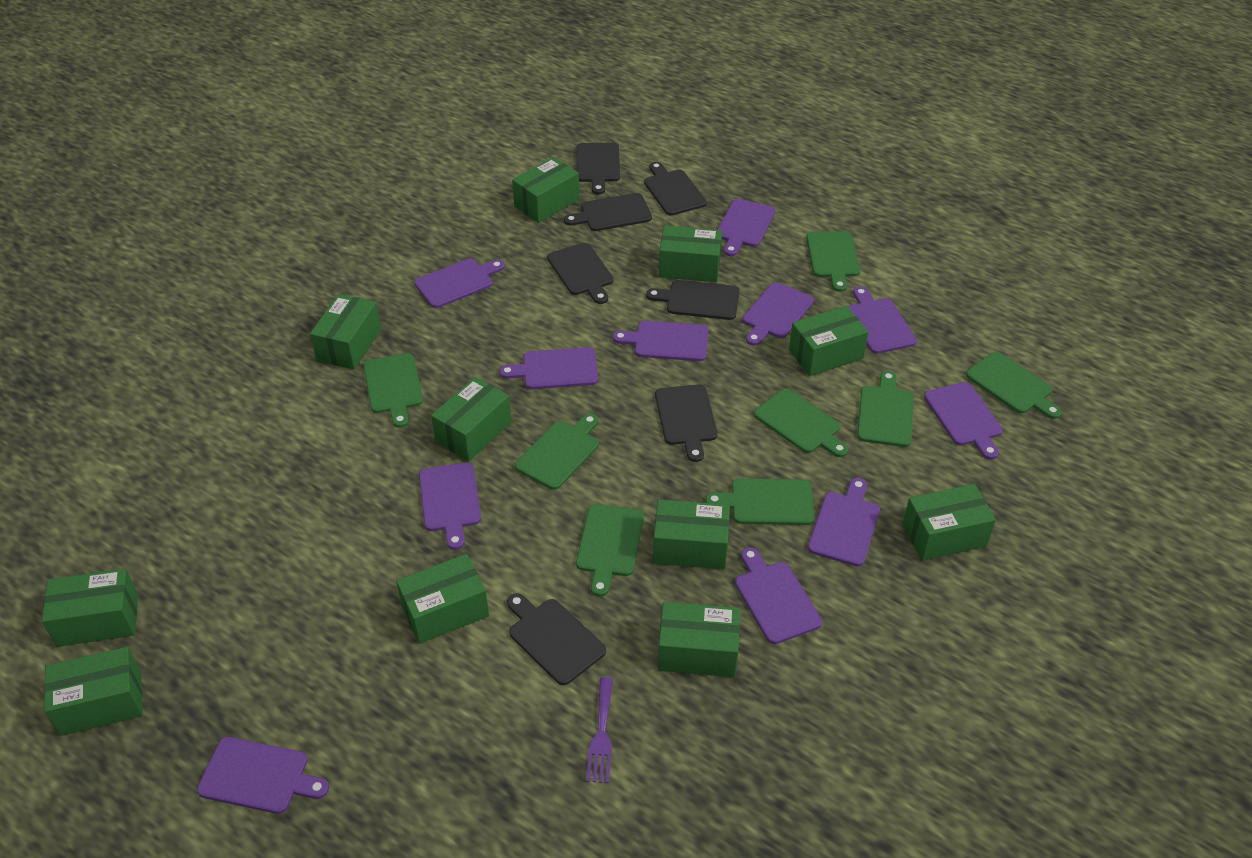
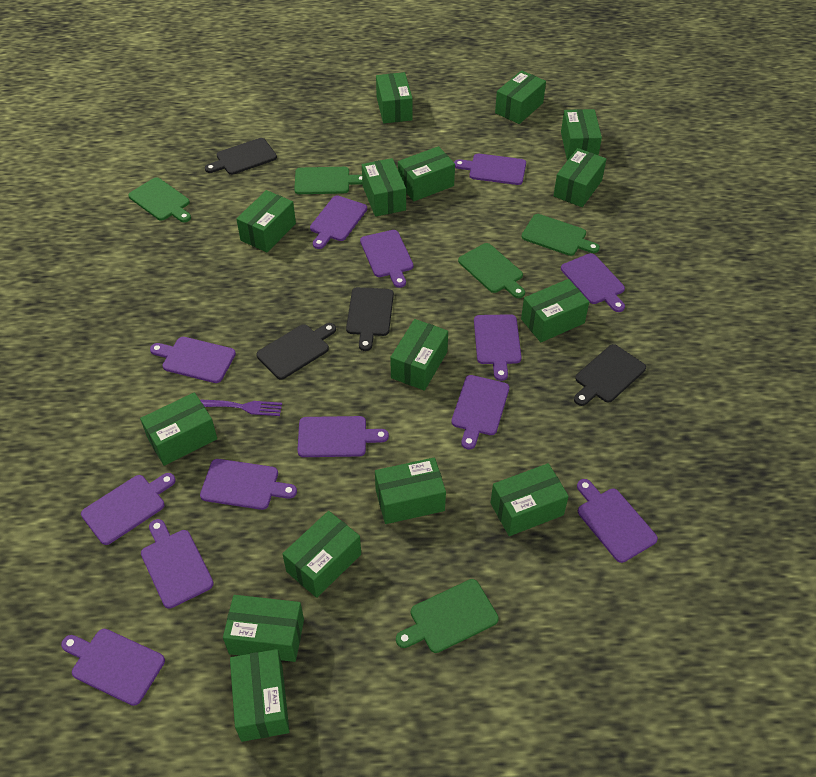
black cutting board: 7 -> 4
green box: 11 -> 15
green cutting board: 8 -> 5
purple cutting board: 11 -> 13

